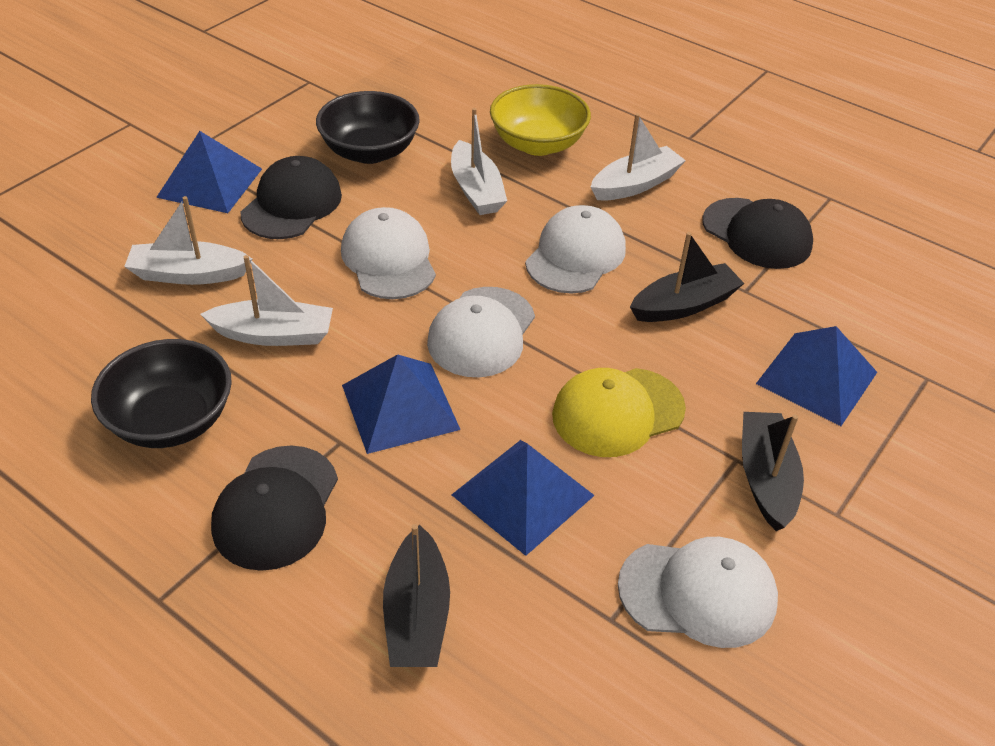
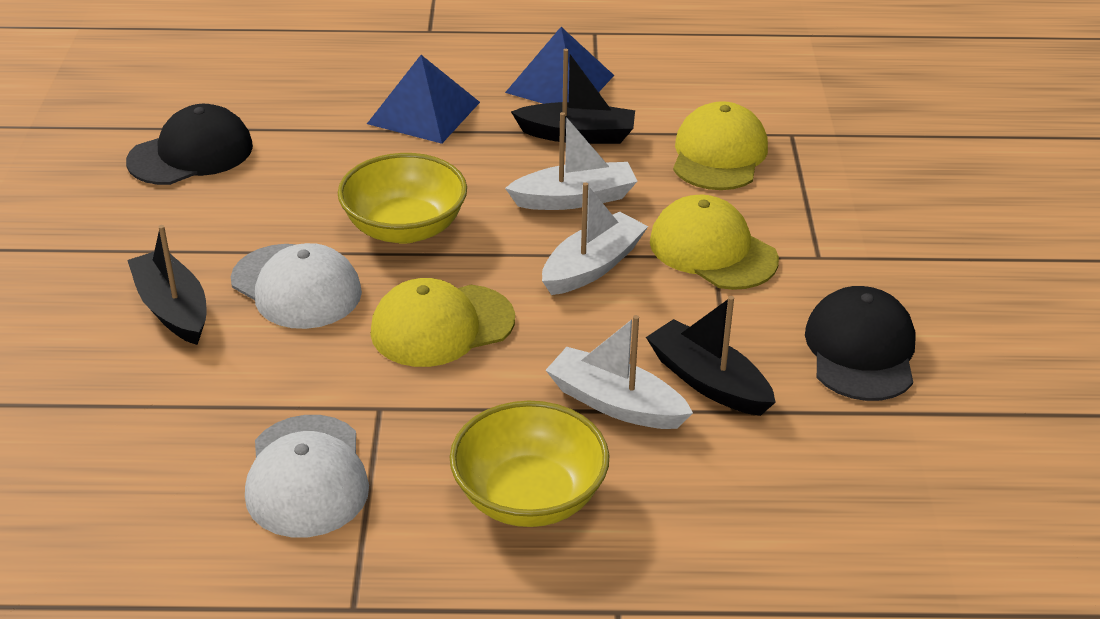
black bowl: 2 -> 0
black cap: 3 -> 2
blue pyramid: 4 -> 2
white boat: 4 -> 3
white cap: 4 -> 2
yellow bowl: 1 -> 2
yellow cap: 1 -> 3

